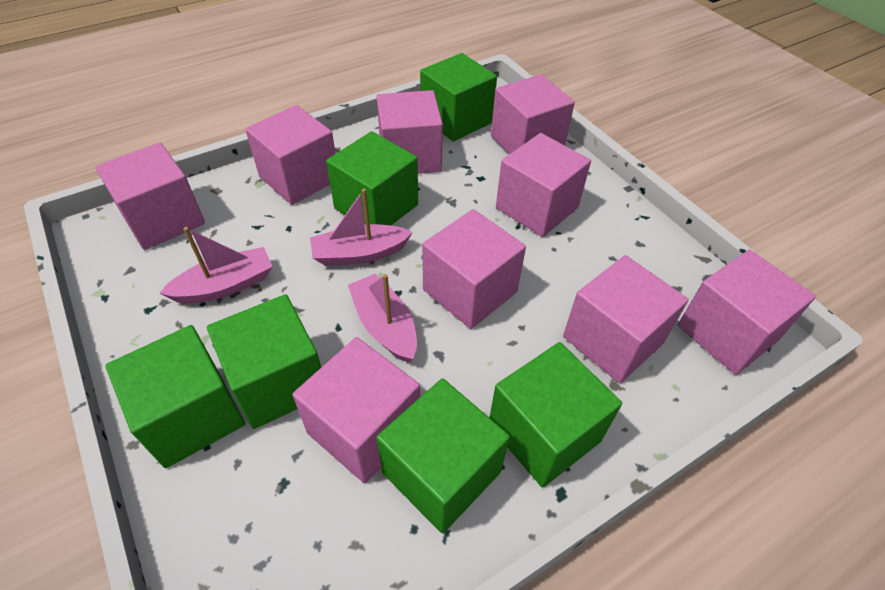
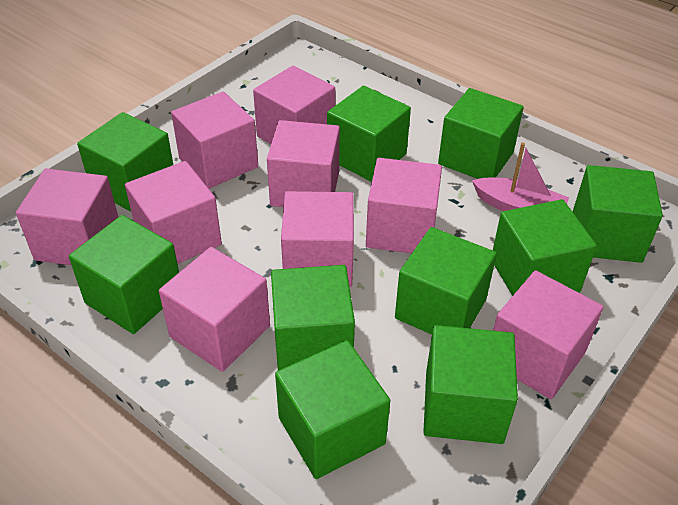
green cube: 6 -> 10
pink boat: 3 -> 1

